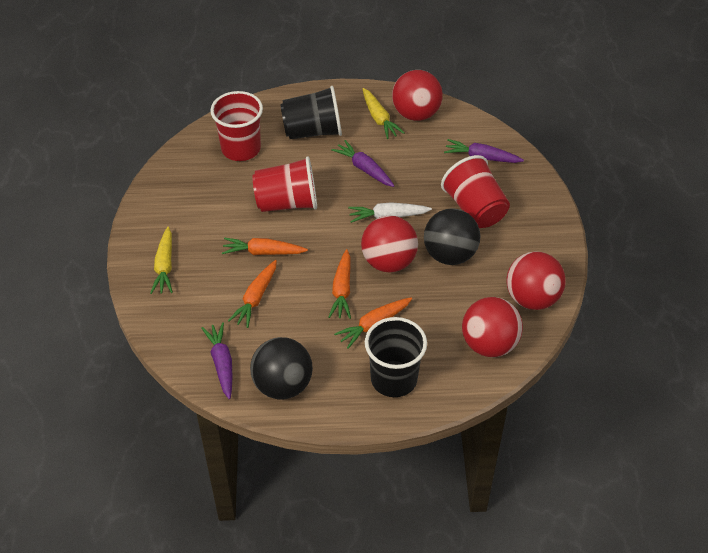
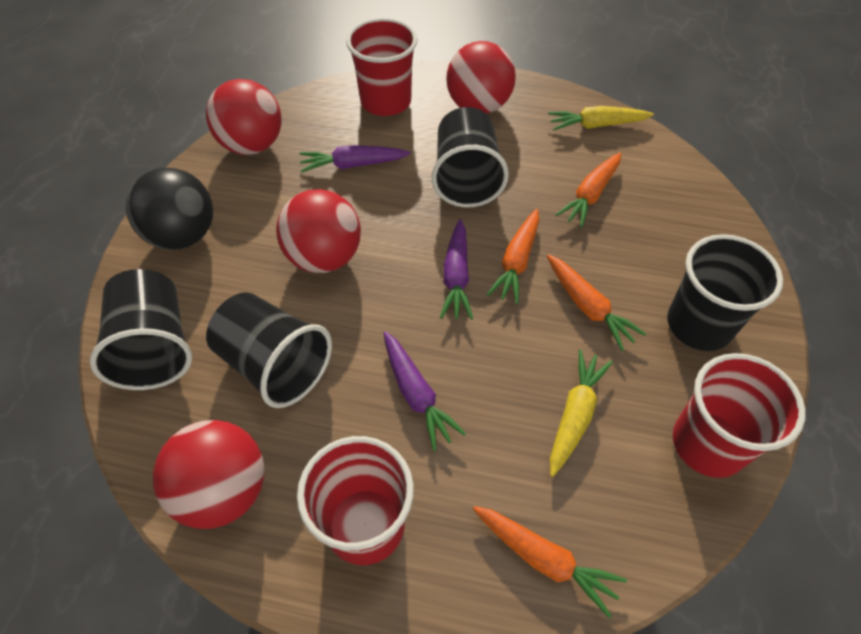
black ball: 2 -> 1
black cup: 2 -> 4
white carrot: 1 -> 0

